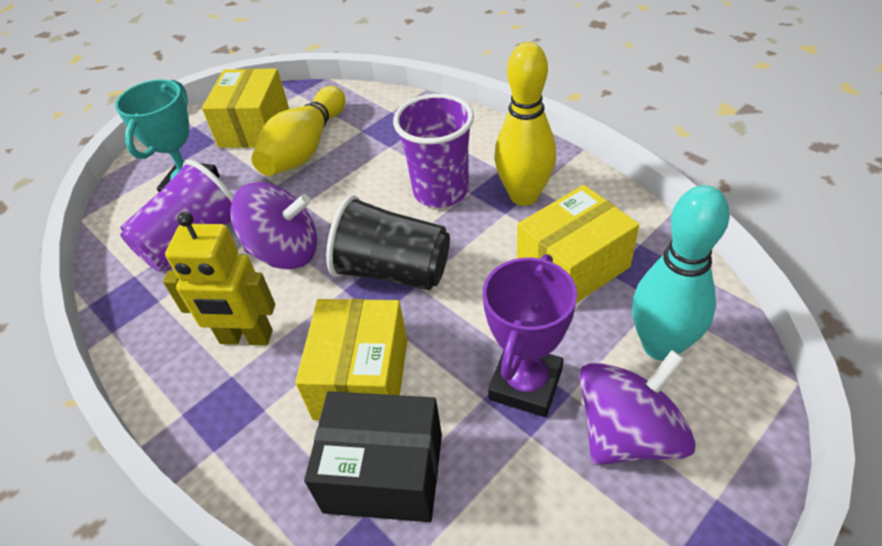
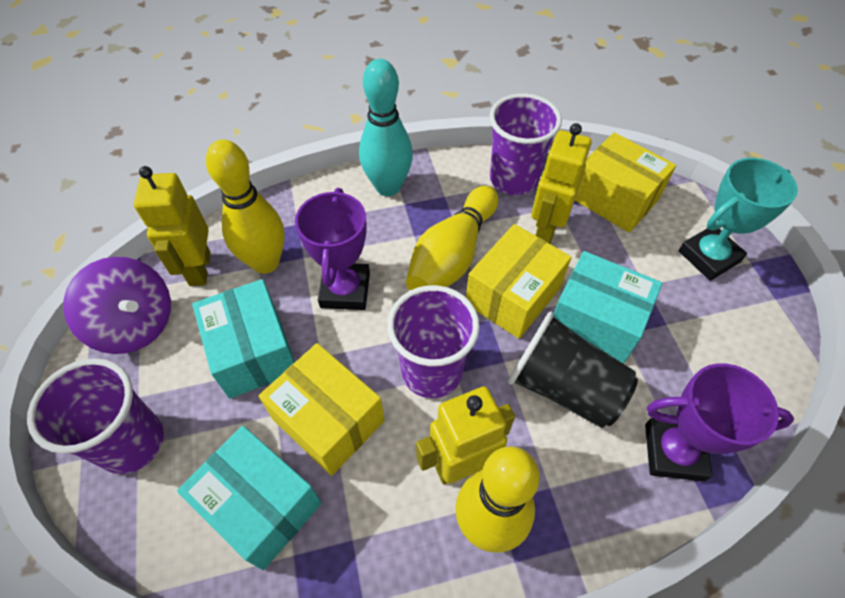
black box: 1 -> 0
purple cup: 2 -> 3
purple spinning top: 2 -> 1
purple trophy: 1 -> 2
turquoise box: 0 -> 3
yellow bowling pin: 2 -> 3
yellow robot: 1 -> 3

